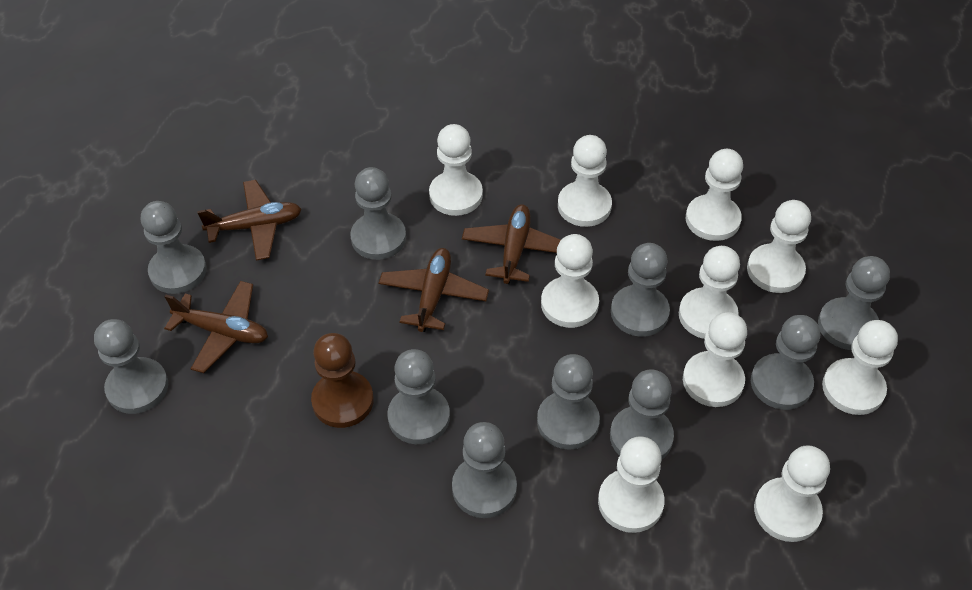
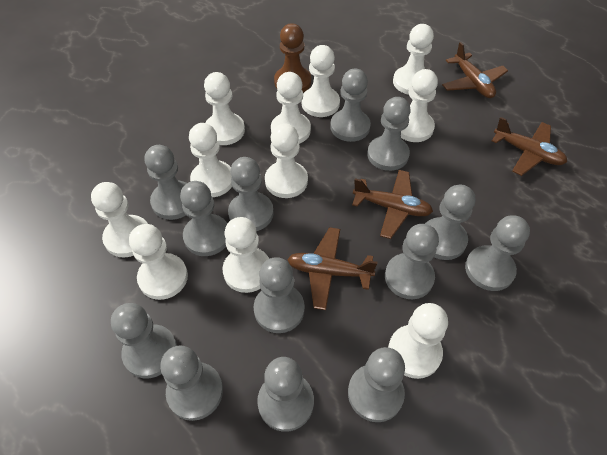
grey pawn: 10 -> 13
white pawn: 10 -> 11

